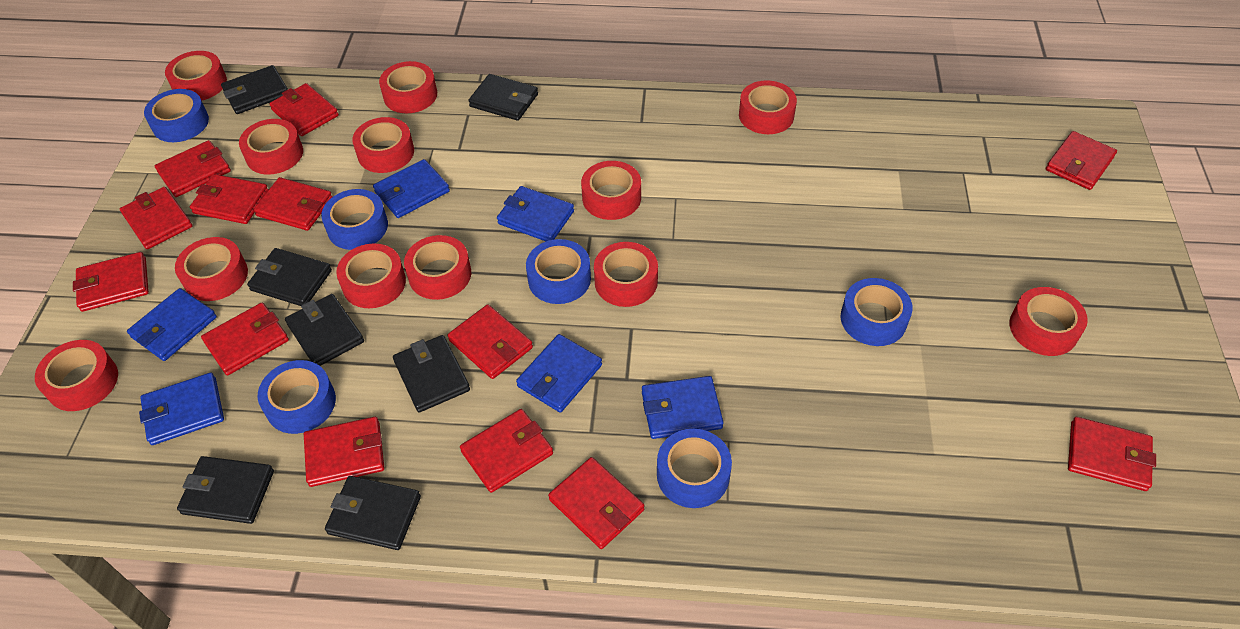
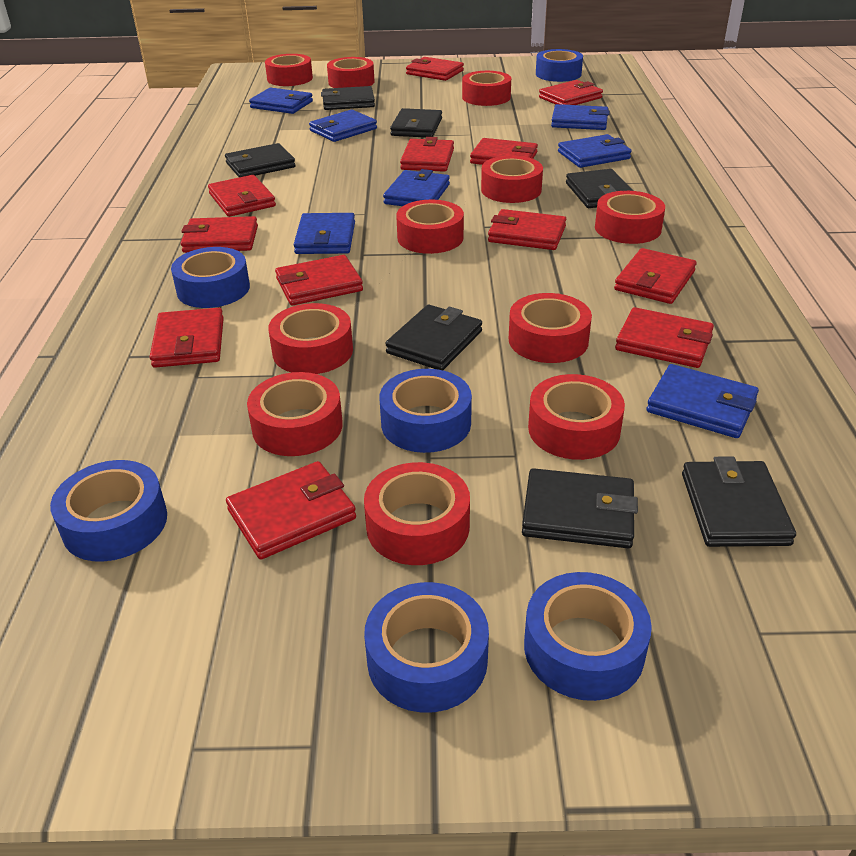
blue wallet: 6 -> 7
red tape: 12 -> 11
red wallet: 13 -> 12

